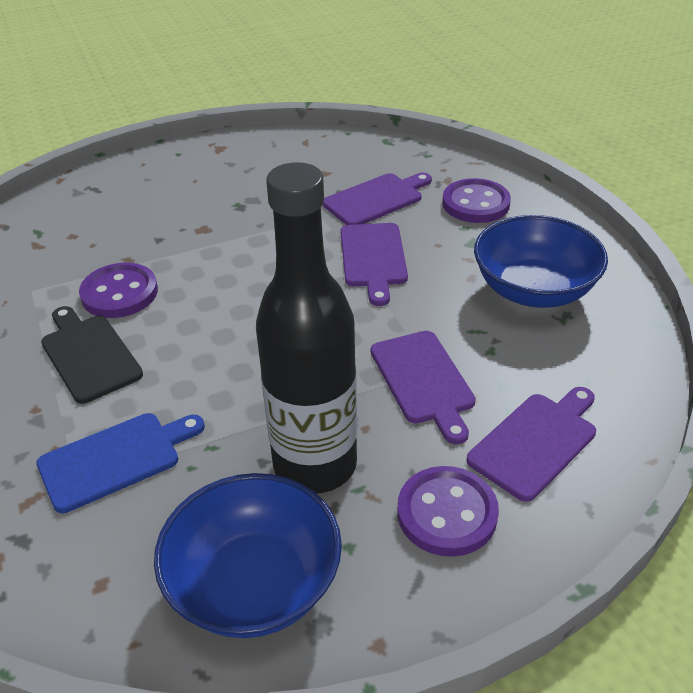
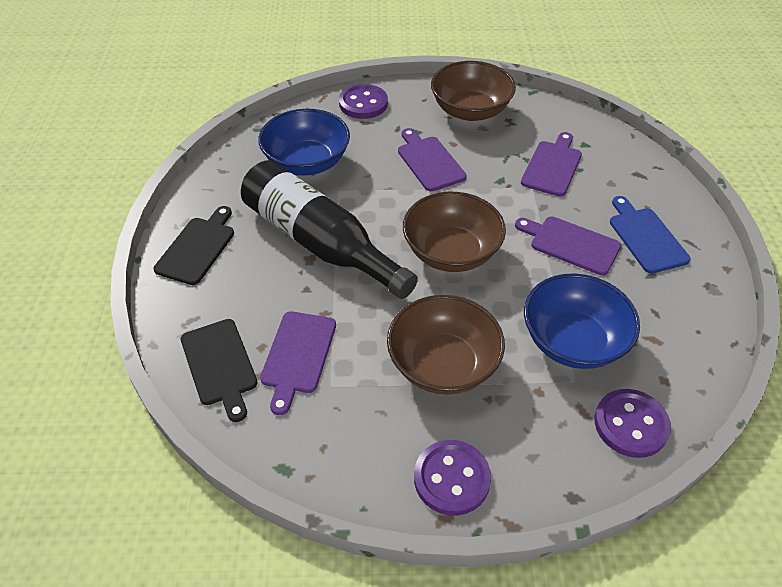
black cutting board: 1 -> 2
brown bowl: 0 -> 3

